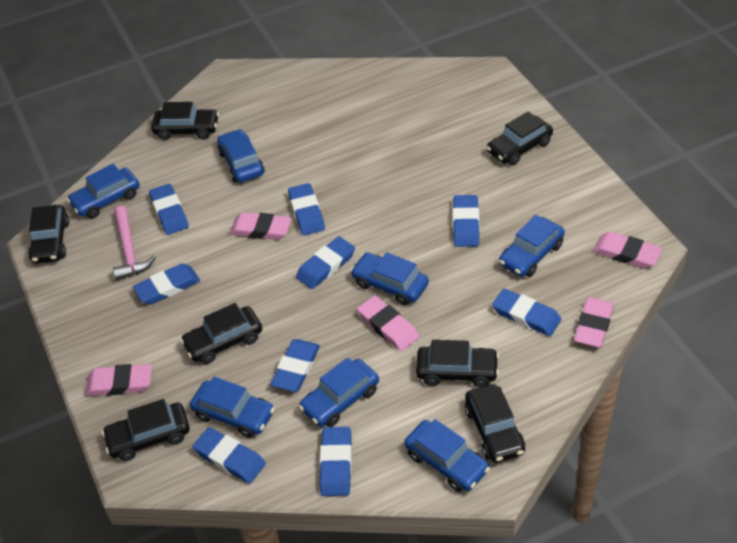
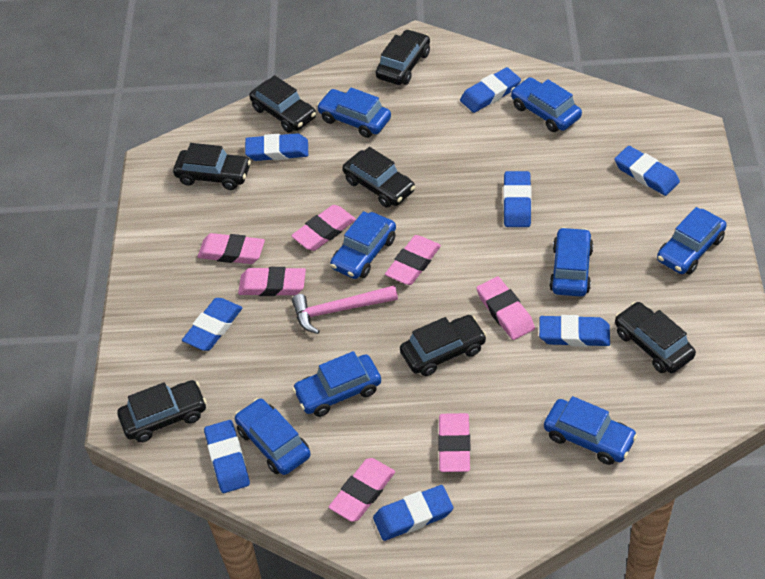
blue car: 7 -> 8
blue eraser: 9 -> 8
pink eraser: 5 -> 7

